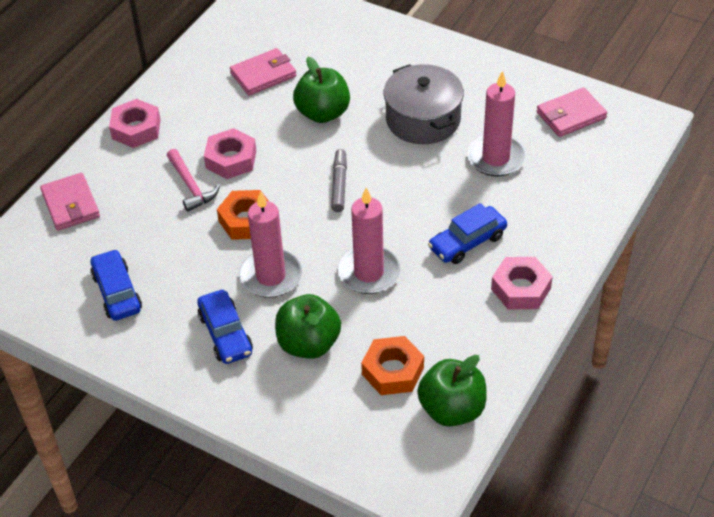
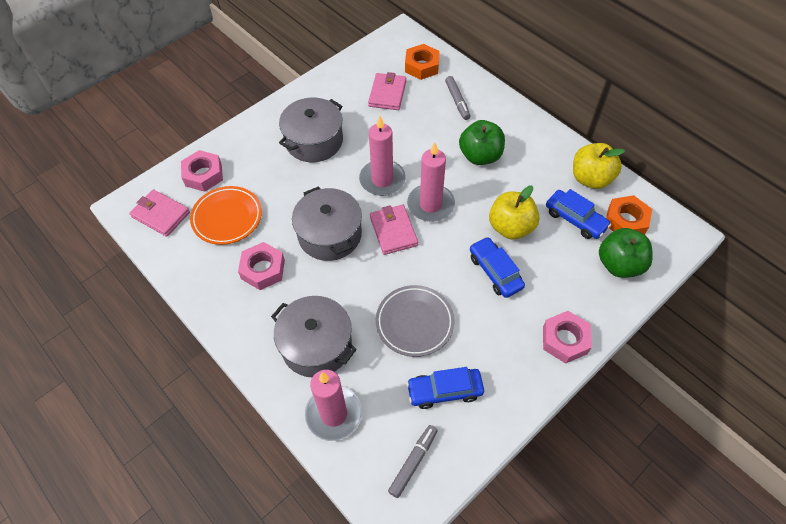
green apple: 3 -> 2
grey marker: 1 -> 2
grey plate: 0 -> 1
grey pot: 1 -> 3
orange plate: 0 -> 1
pink hammer: 1 -> 0
yellow apple: 0 -> 2

